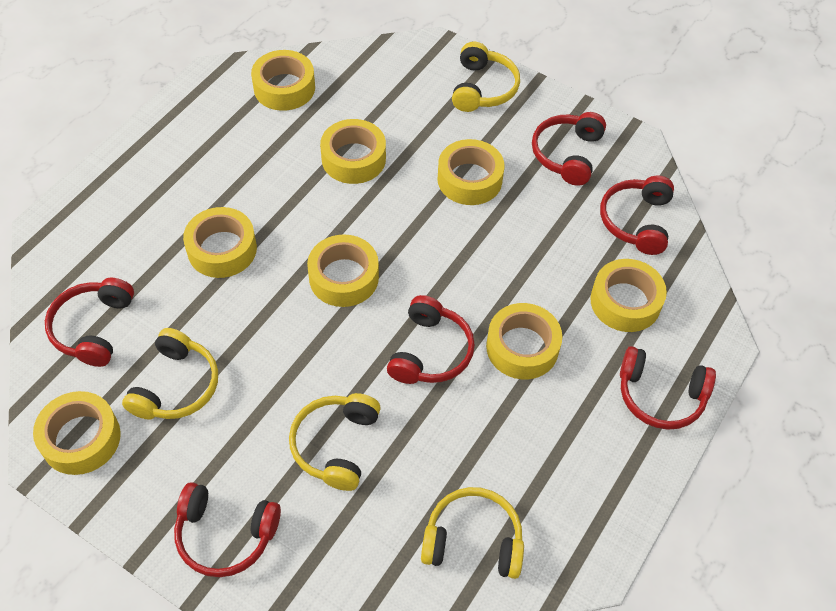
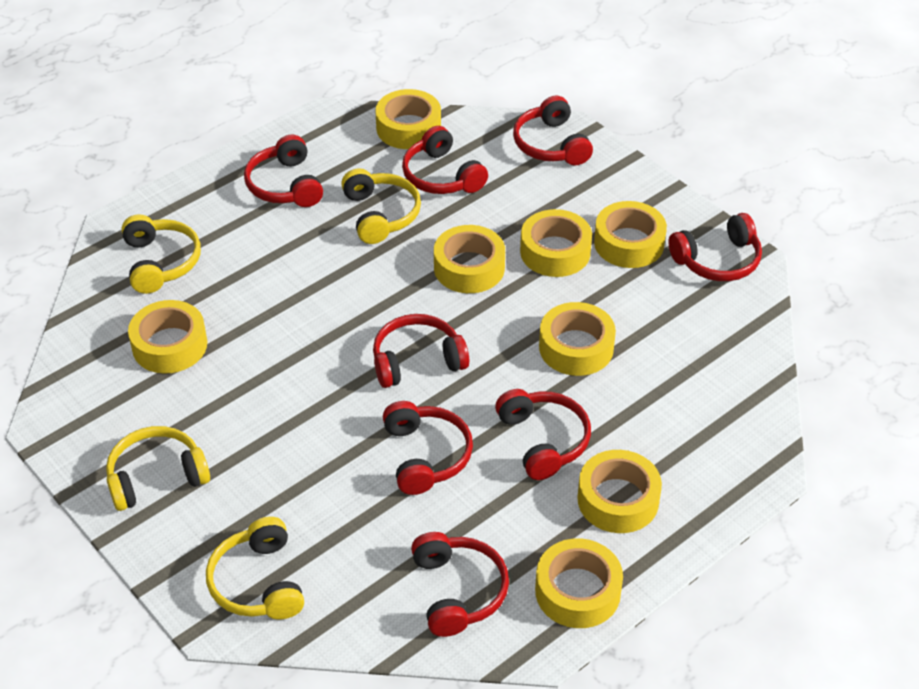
red headphones: 6 -> 8

